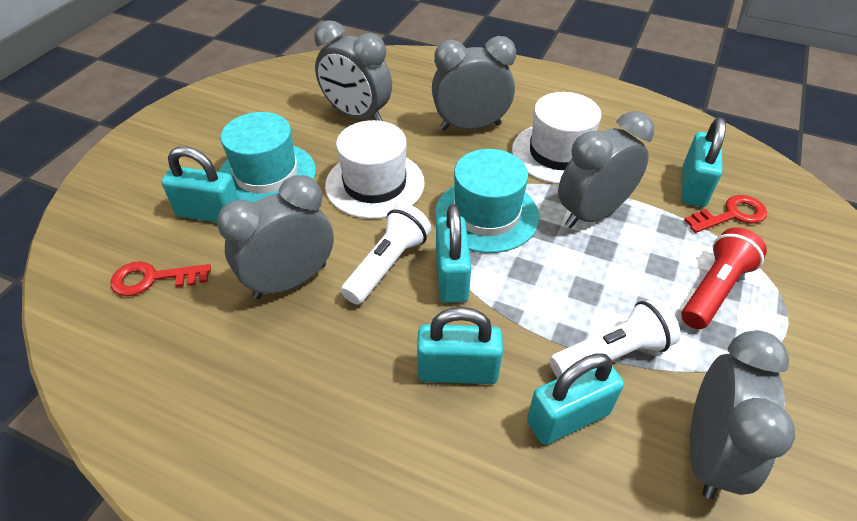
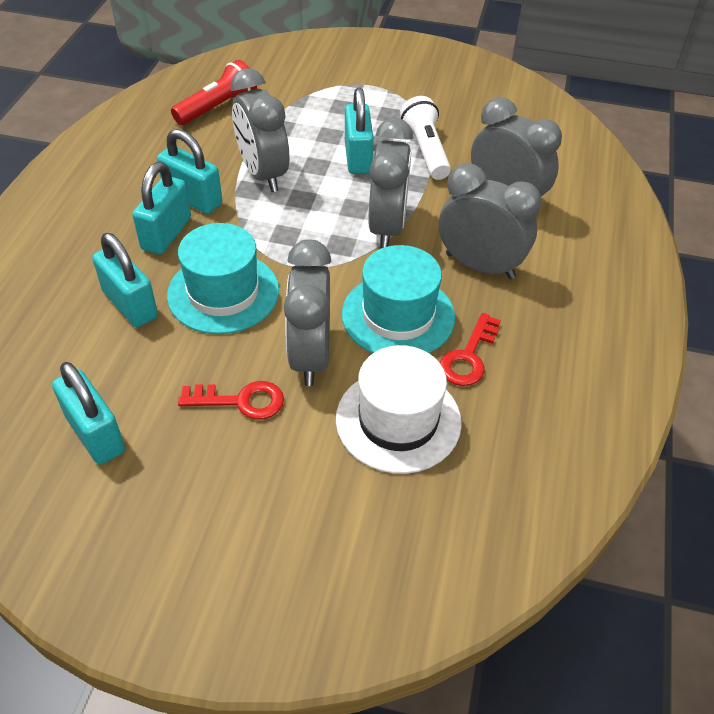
white flashlight: 2 -> 1
white hat: 2 -> 1

